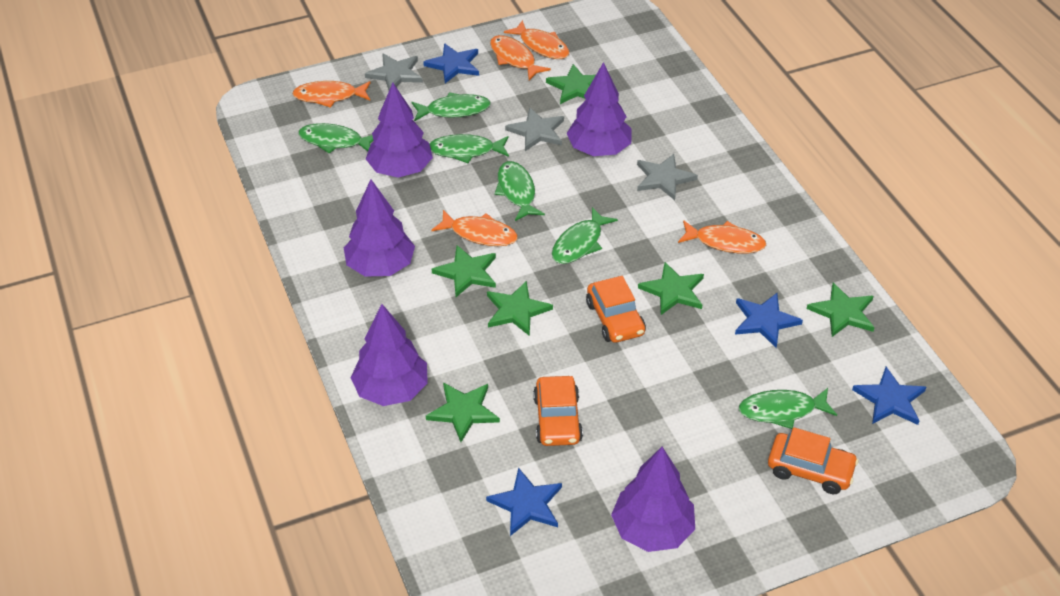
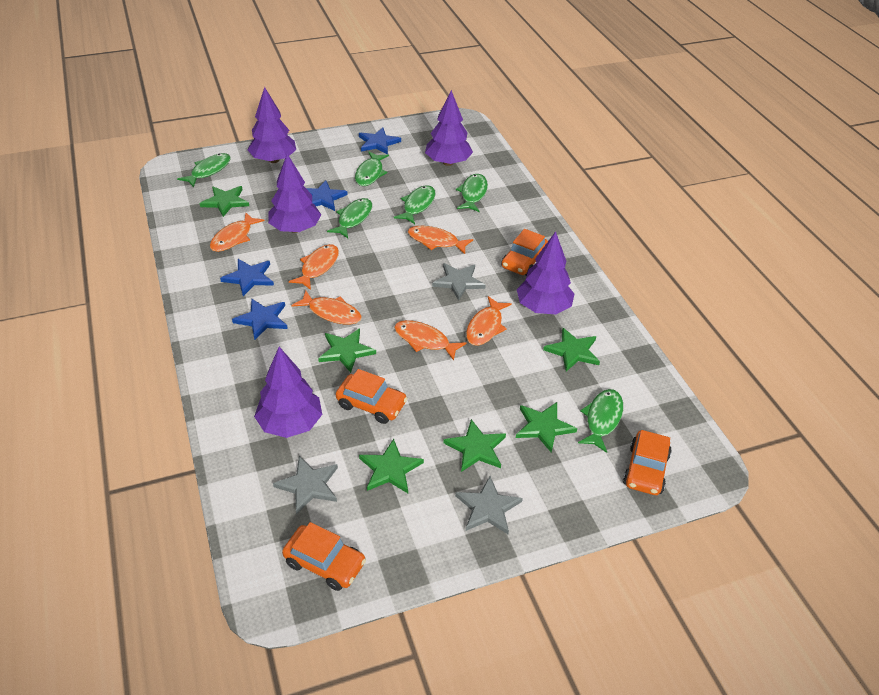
orange car: 3 -> 4
orange fish: 5 -> 6

